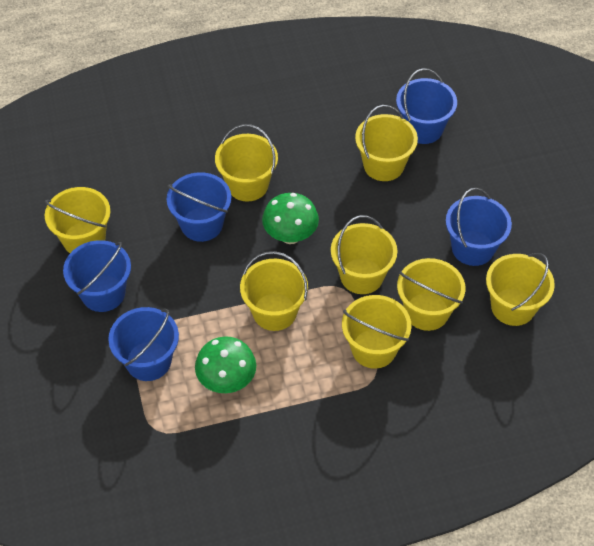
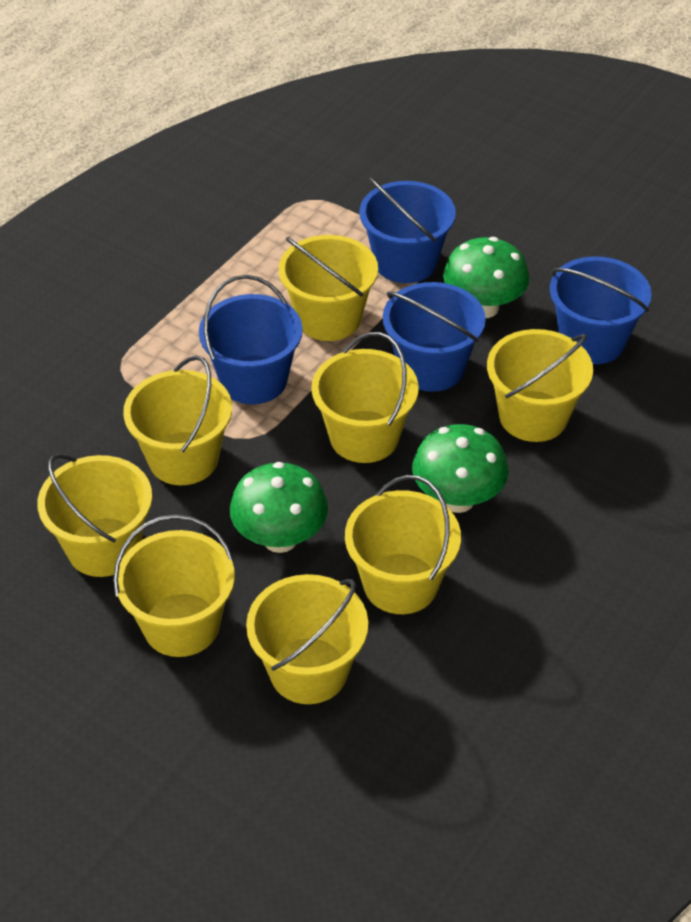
blue bucket: 5 -> 4
green mushroom: 2 -> 3

